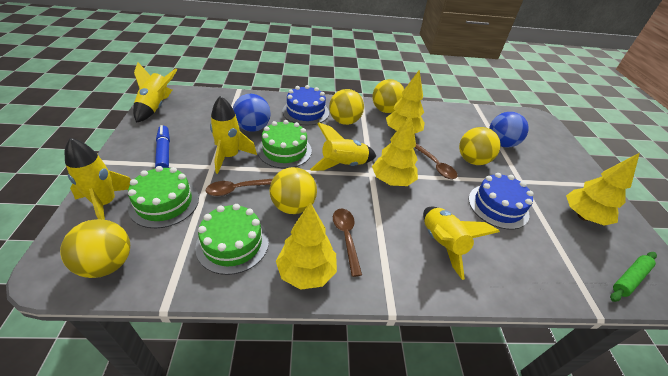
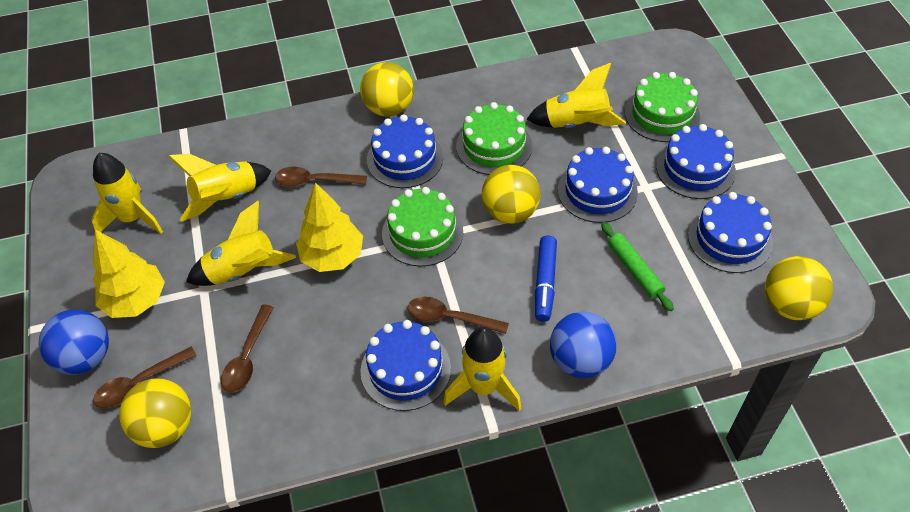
blue cake: 2 -> 5
brown spoon: 3 -> 4
yellow ball: 5 -> 4
yellow tree: 4 -> 2

